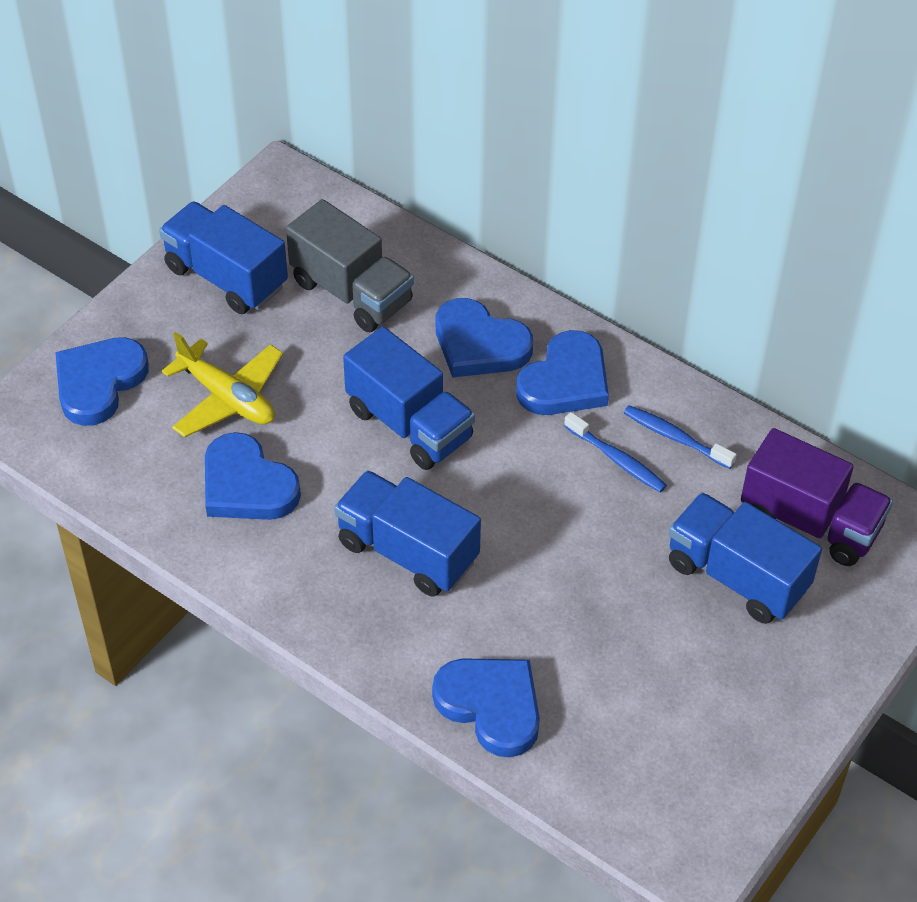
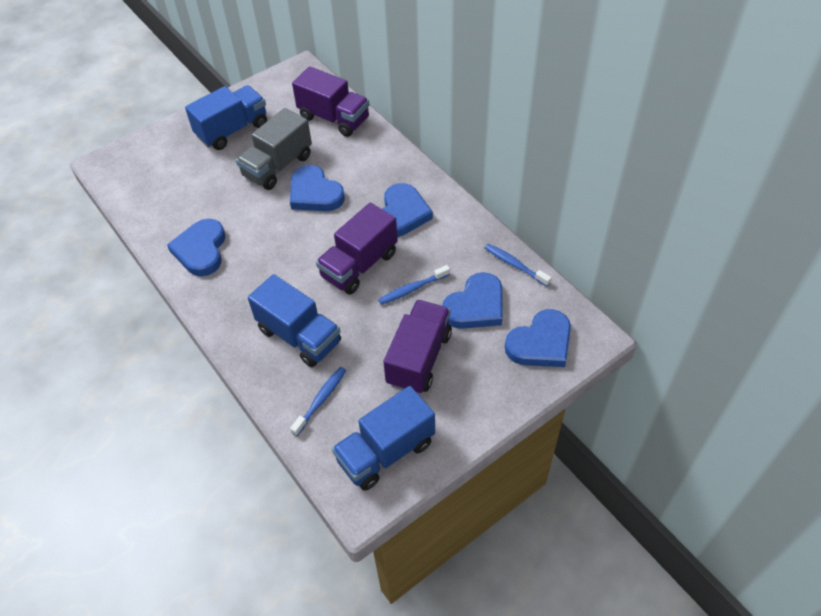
blue toothbrush: 2 -> 3
blue truck: 4 -> 3
purple truck: 1 -> 3
yellow plane: 1 -> 0

